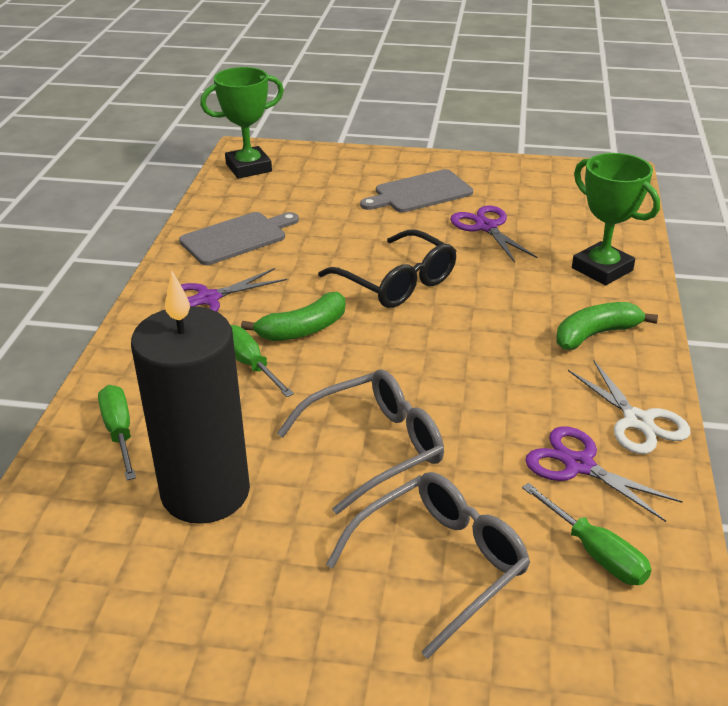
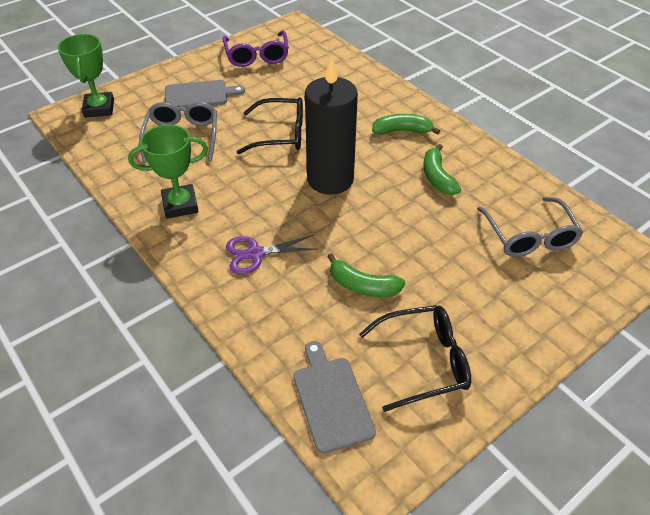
black glasses: 1 -> 2
green banana: 2 -> 3
green screwdriver: 3 -> 0
purple glasses: 0 -> 1
purple scissors: 3 -> 1
white scissors: 1 -> 0

